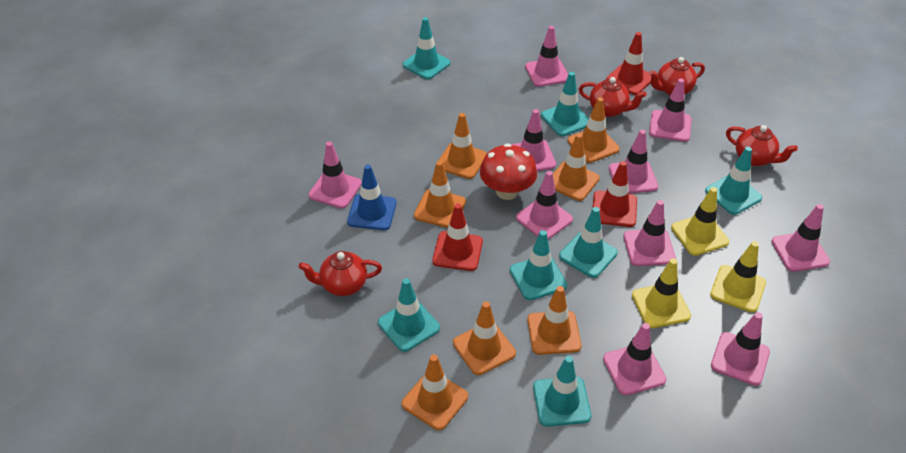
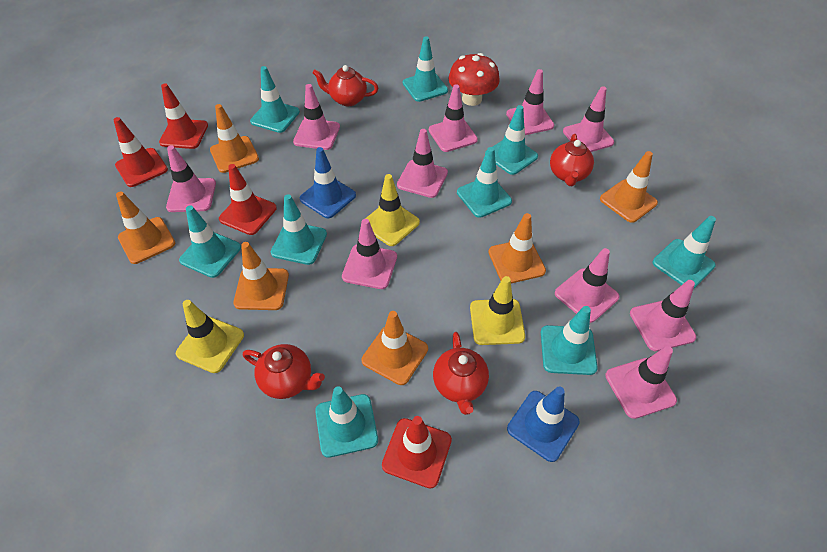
blue traffic cone: 1 -> 2
orange traffic cone: 7 -> 6
red traffic cone: 3 -> 4
turquoise traffic cone: 7 -> 9

